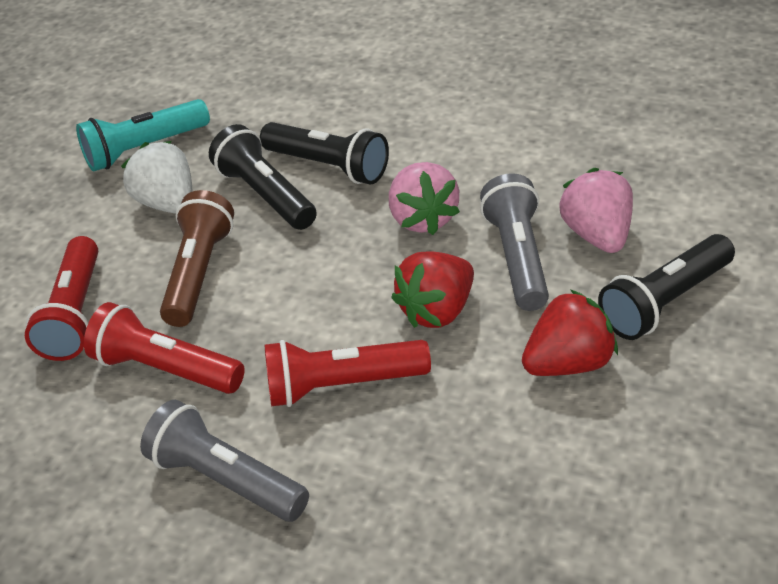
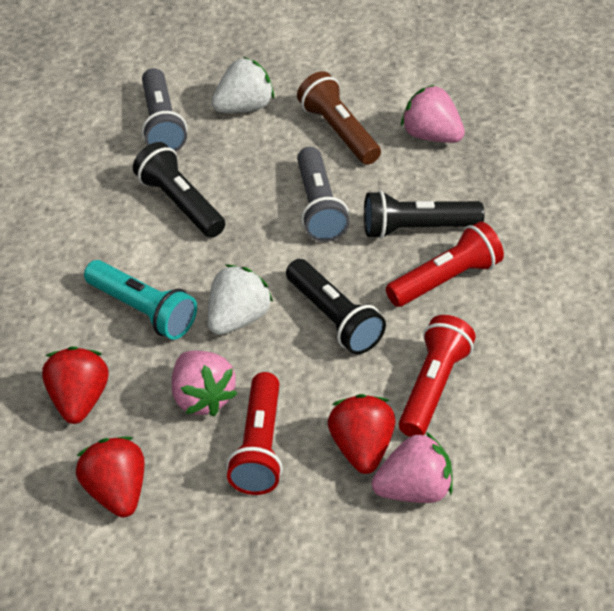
pink strawberry: 2 -> 3
red strawberry: 2 -> 3
white strawberry: 1 -> 2

